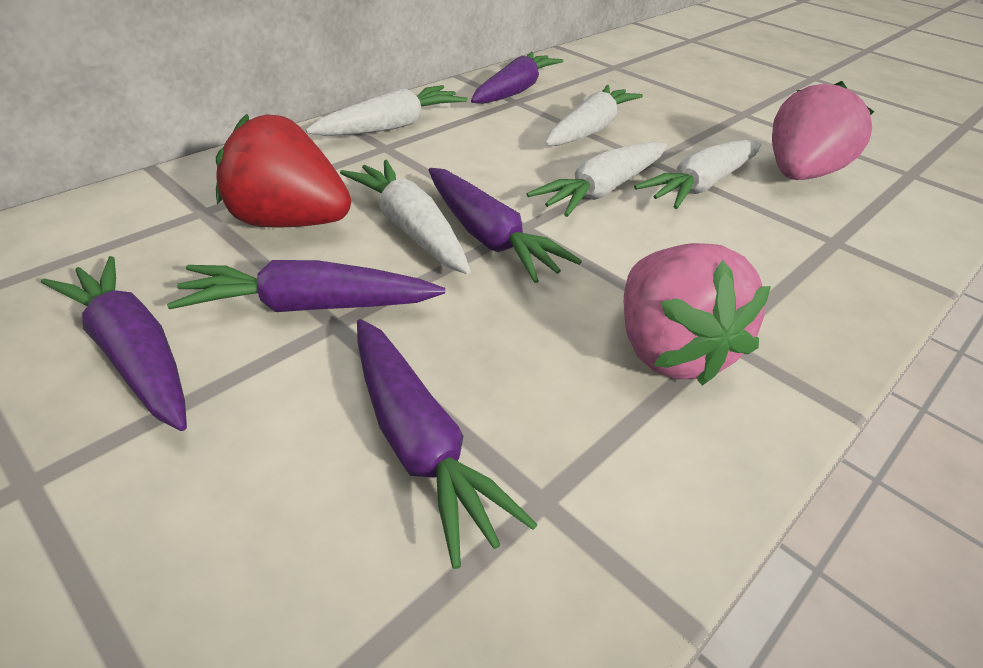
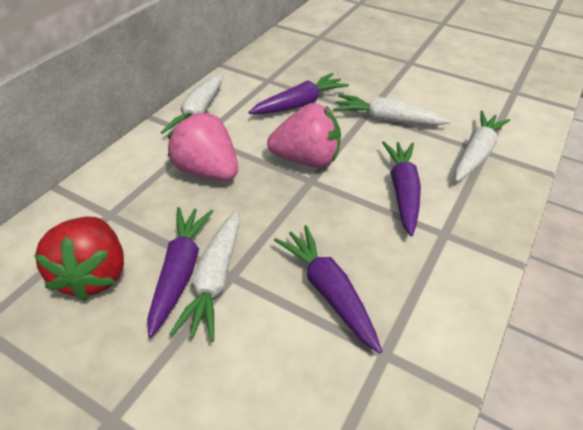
purple carrot: 5 -> 4
white carrot: 5 -> 4

